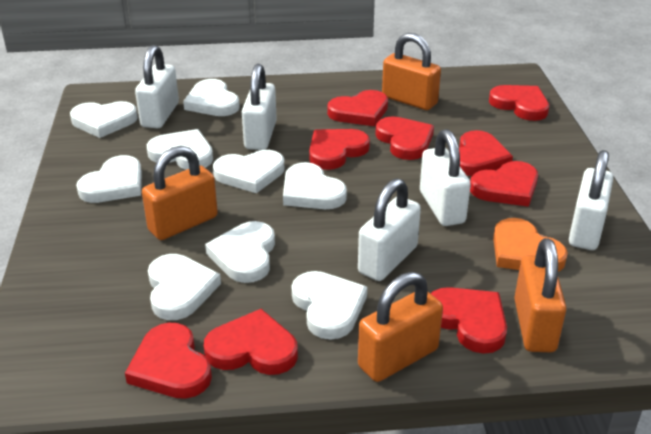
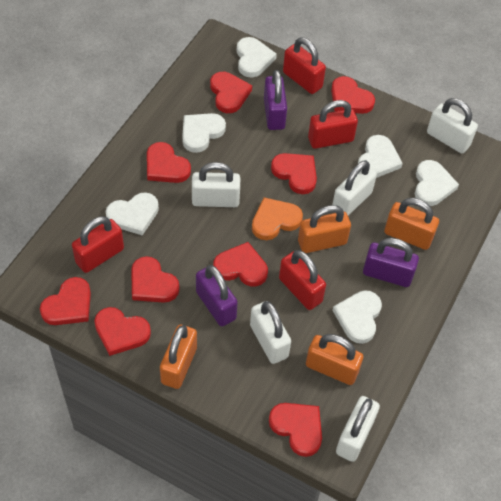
purple padlock: 0 -> 3
red padlock: 0 -> 4
white heart: 9 -> 6

